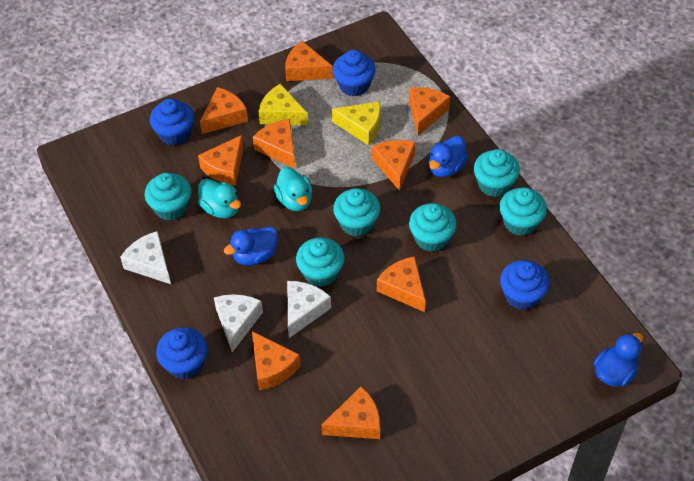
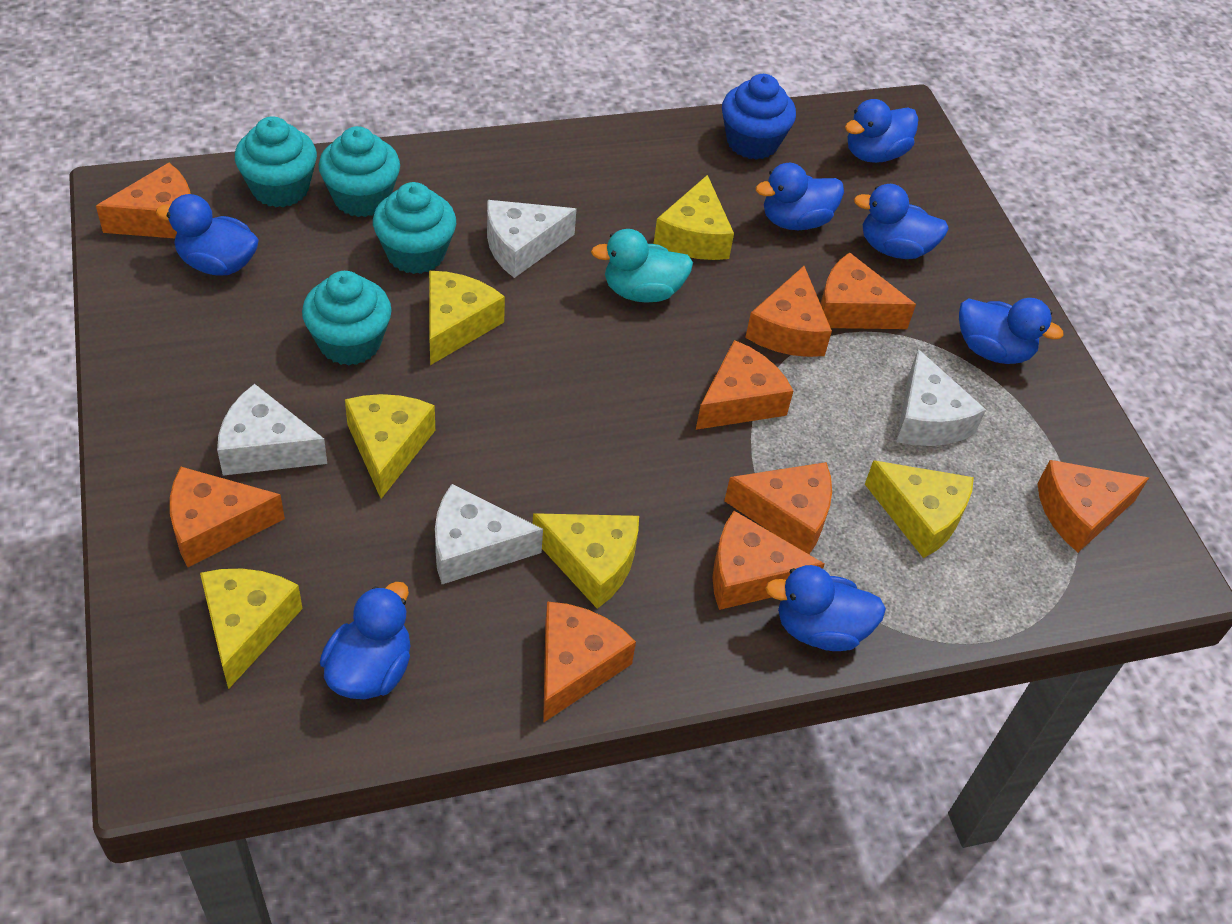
blue cupcake: 4 -> 1
blue duck: 3 -> 7
turquoise cupcake: 6 -> 4
turquoise duck: 2 -> 1
white cheese: 3 -> 4
yellow cheese: 2 -> 6

